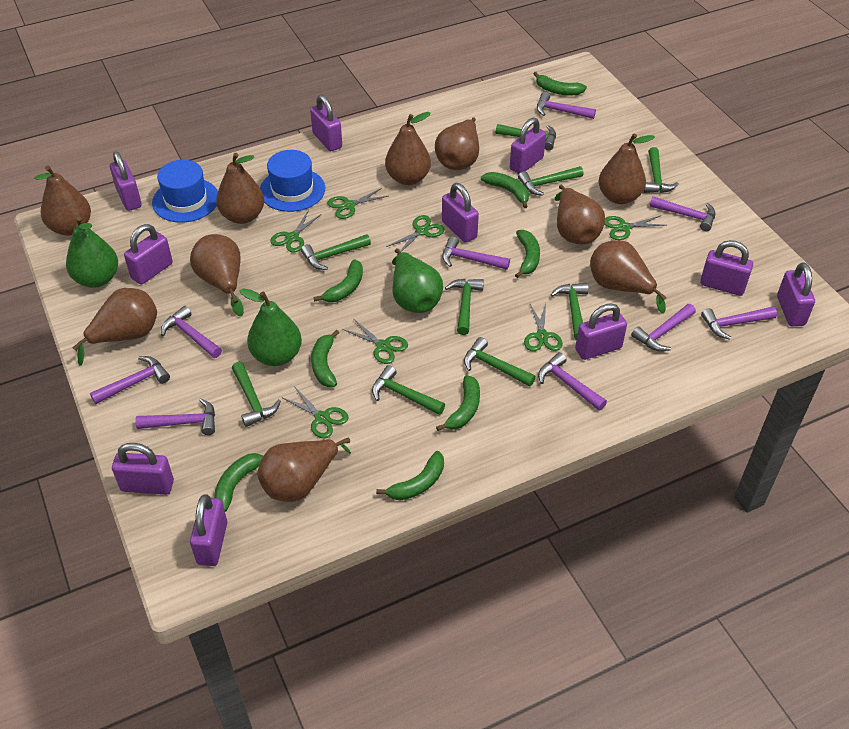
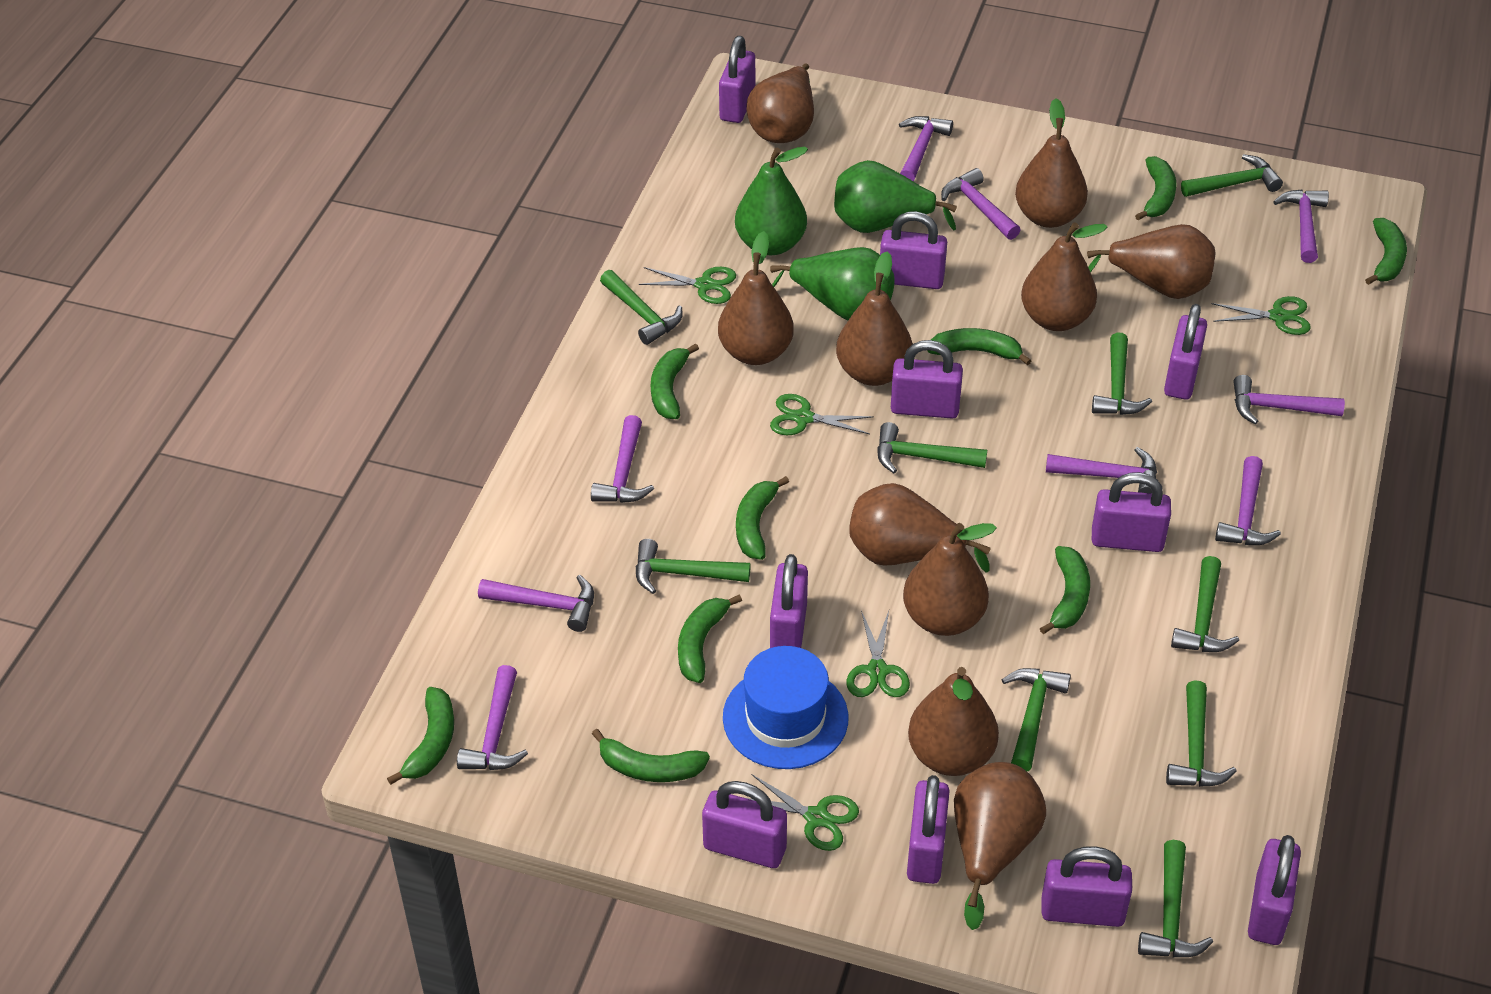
blue hat: 2 -> 1
green banana: 8 -> 9
green scissors: 7 -> 5

